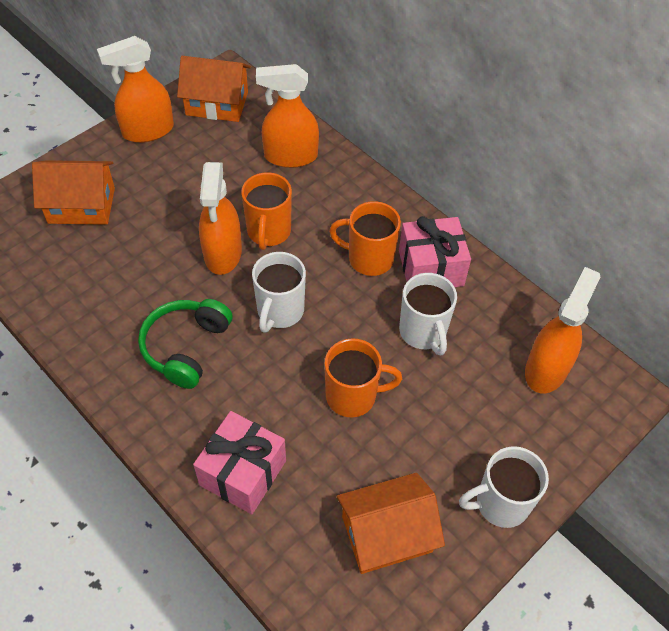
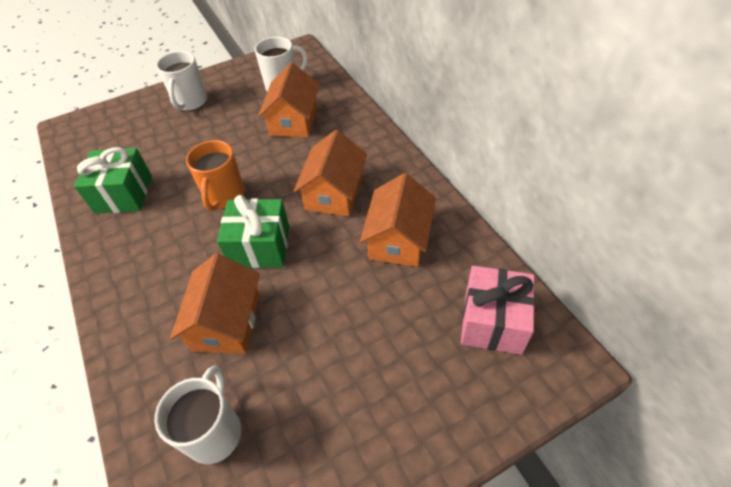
green gift: 0 -> 2
green headphones: 1 -> 0
orange house: 3 -> 4
orange mug: 3 -> 1
orange spray bottle: 4 -> 0
pink gift: 2 -> 1

